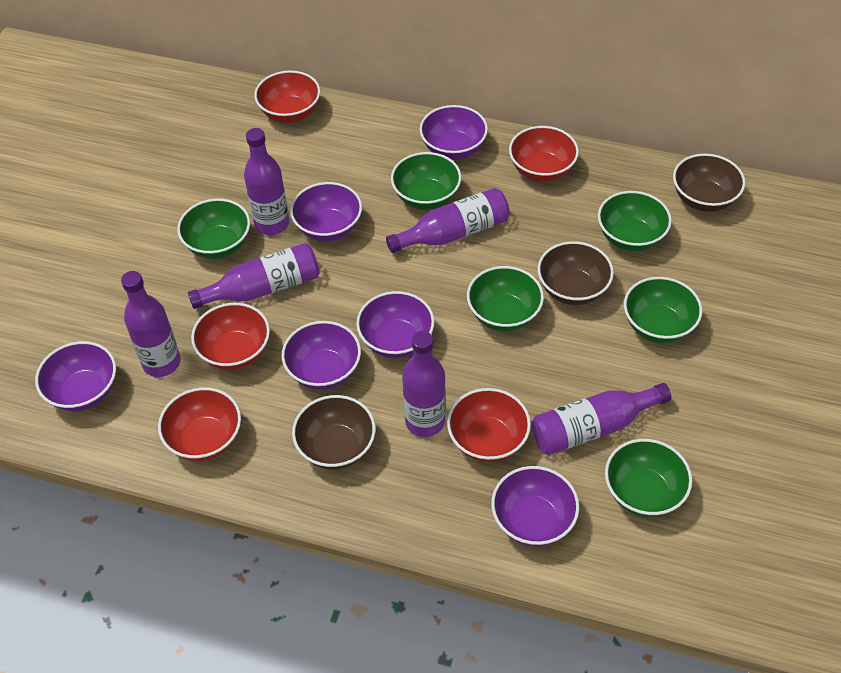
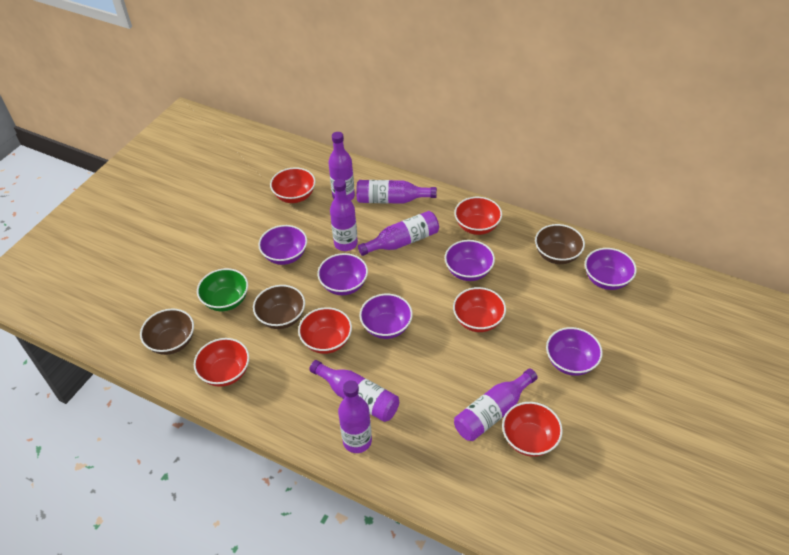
green bowl: 6 -> 1
purple bottle: 6 -> 7
red bowl: 5 -> 6

